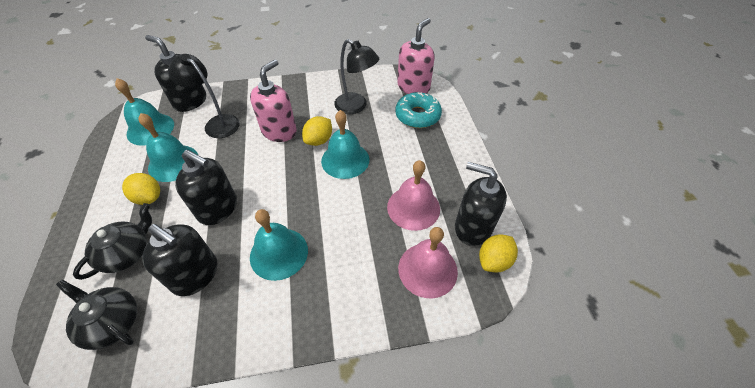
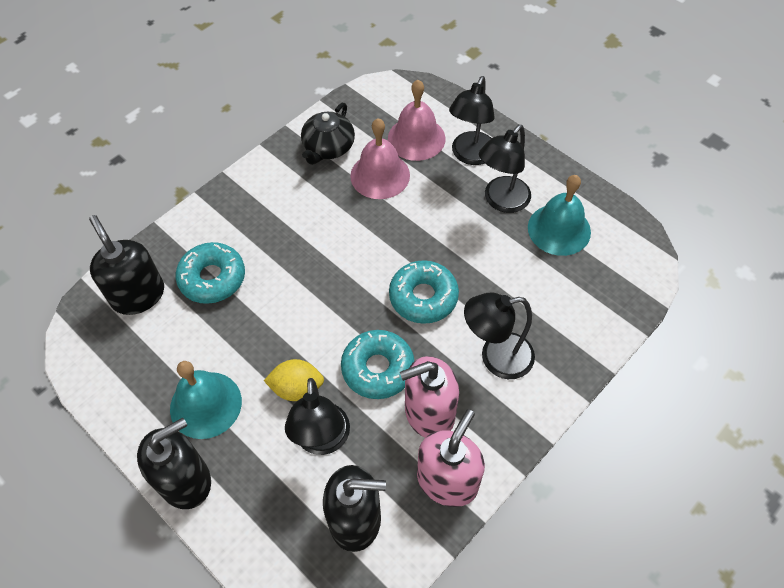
black lamp: 2 -> 4
black soap dispenser: 4 -> 3
black teapot: 2 -> 1
turquoise bell: 4 -> 2
turquoise donut: 1 -> 3
yellow lemon: 3 -> 1

